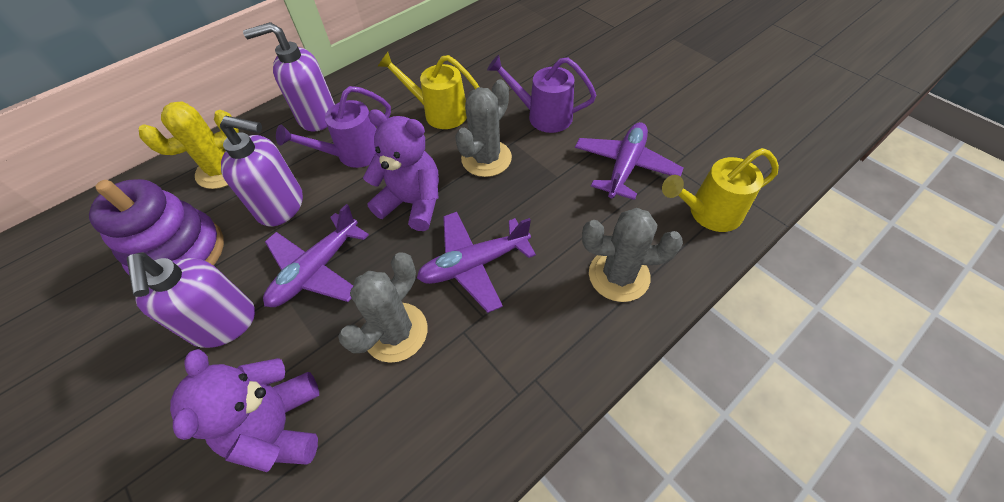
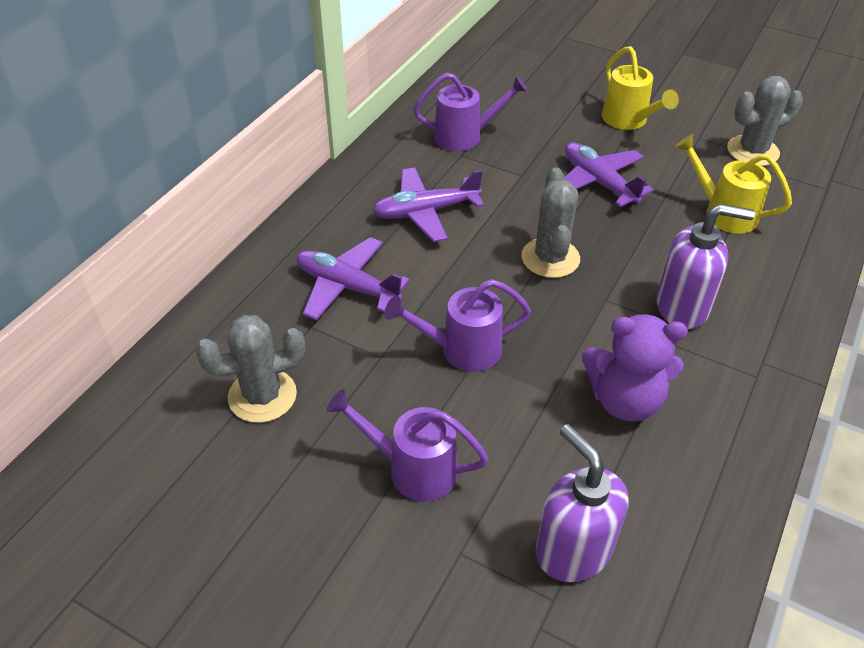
purple soap dispenser: 3 -> 2
purple stacking toy: 1 -> 0
purple teddy bear: 2 -> 1
purple watering can: 2 -> 3
yellow cactus: 1 -> 0

